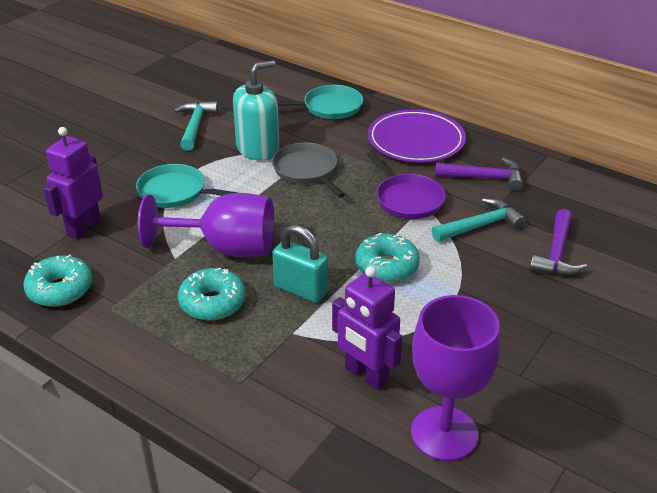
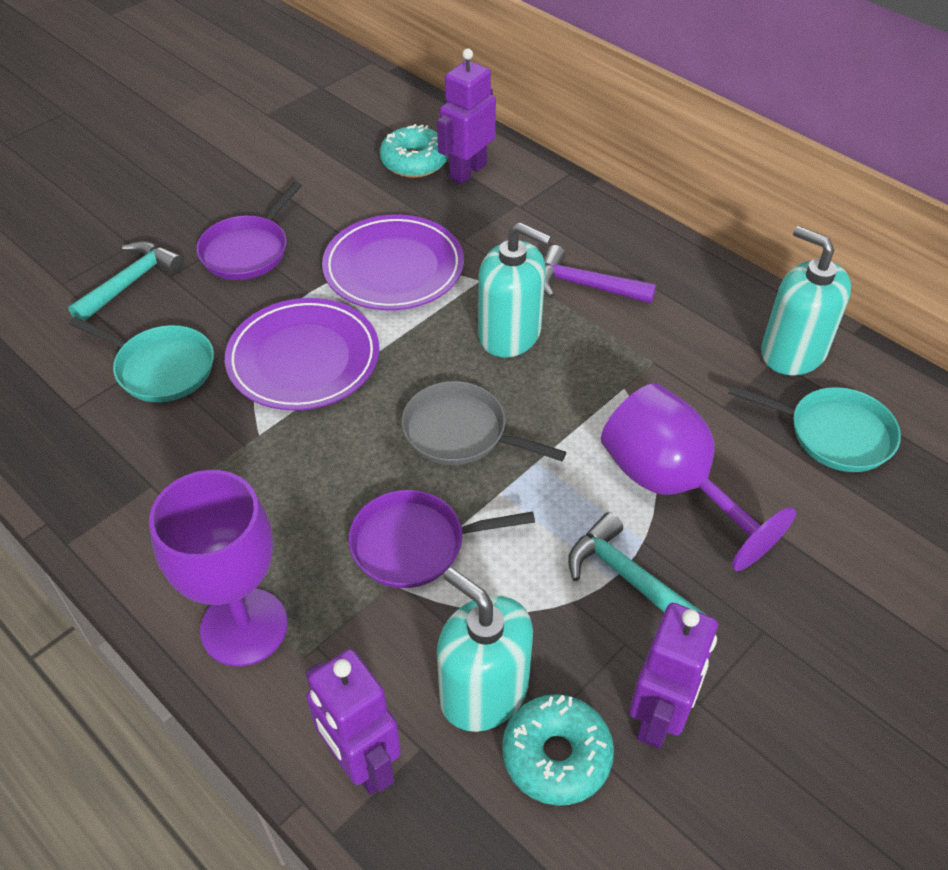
purple hammer: 2 -> 1
purple pan: 1 -> 2
purple plate: 1 -> 2
purple robot: 2 -> 3
turquoise donut: 3 -> 2
turquoise padlock: 1 -> 0
turquoise soap dispenser: 1 -> 3

